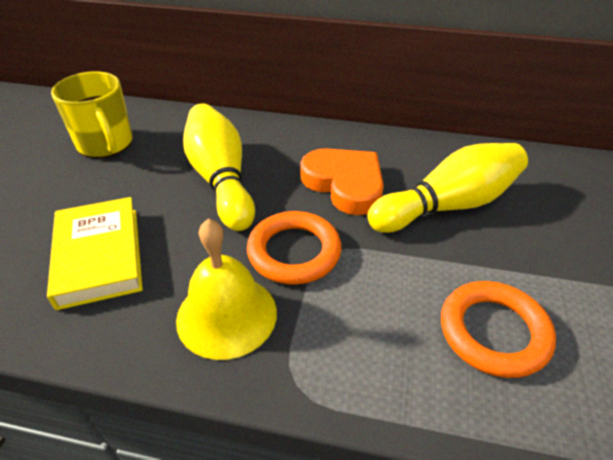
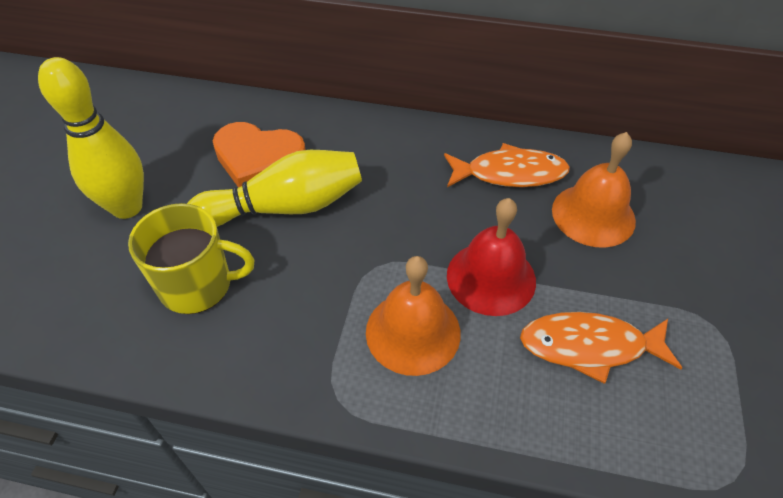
orange bell: 0 -> 2
orange fish: 0 -> 2
orange ring: 2 -> 0
red bell: 0 -> 1
yellow bell: 1 -> 0
yellow book: 1 -> 0

